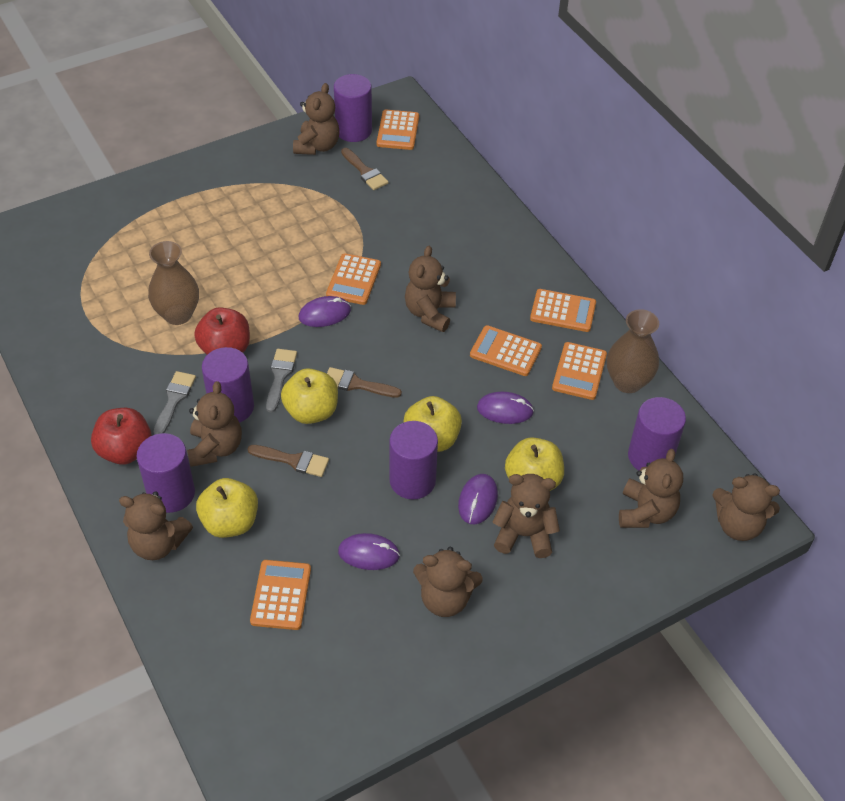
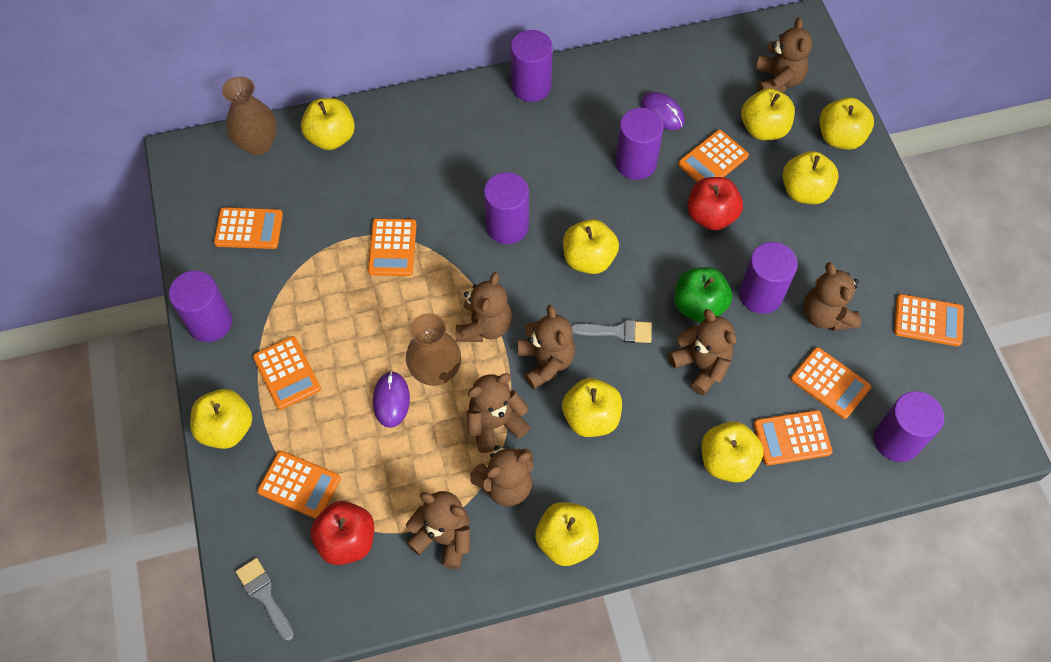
brown brush: 3 -> 0
green apple: 0 -> 1
orange calculator: 6 -> 8
purple cylinder: 5 -> 6
purple mouse: 4 -> 2
yellow apple: 4 -> 9

